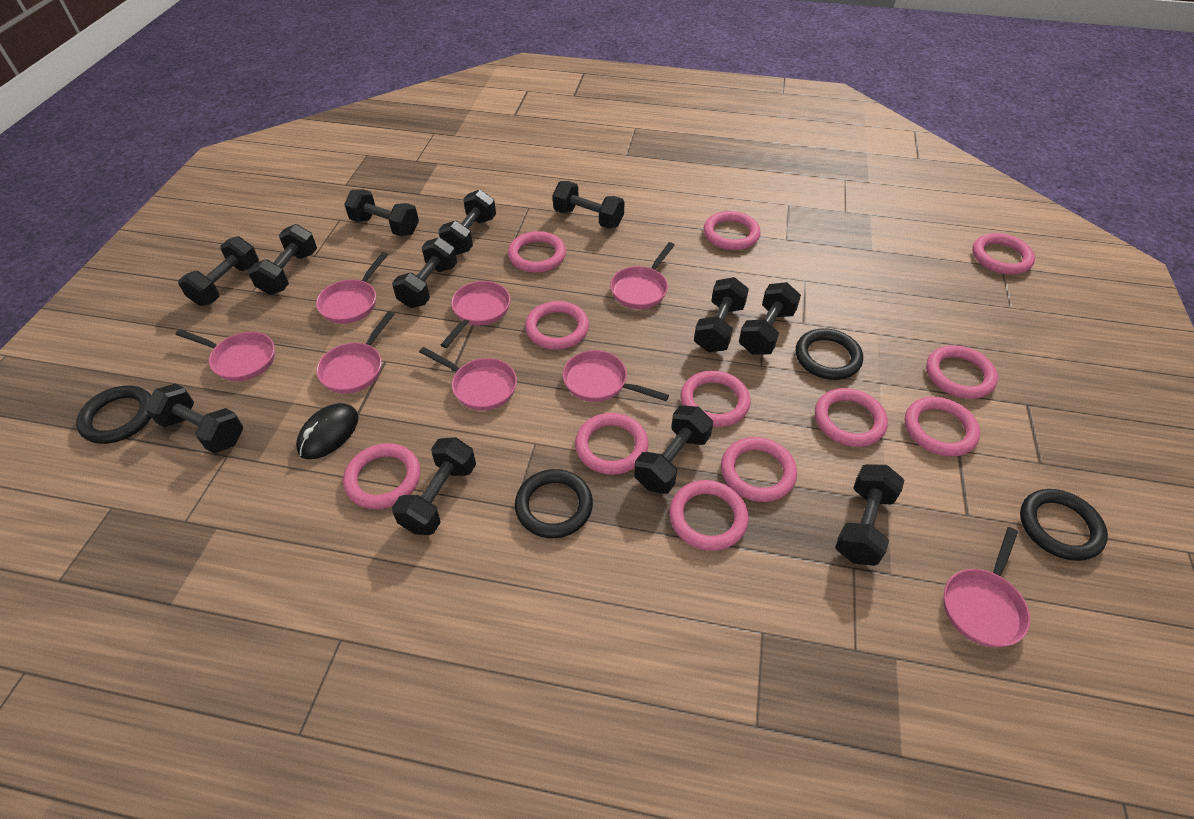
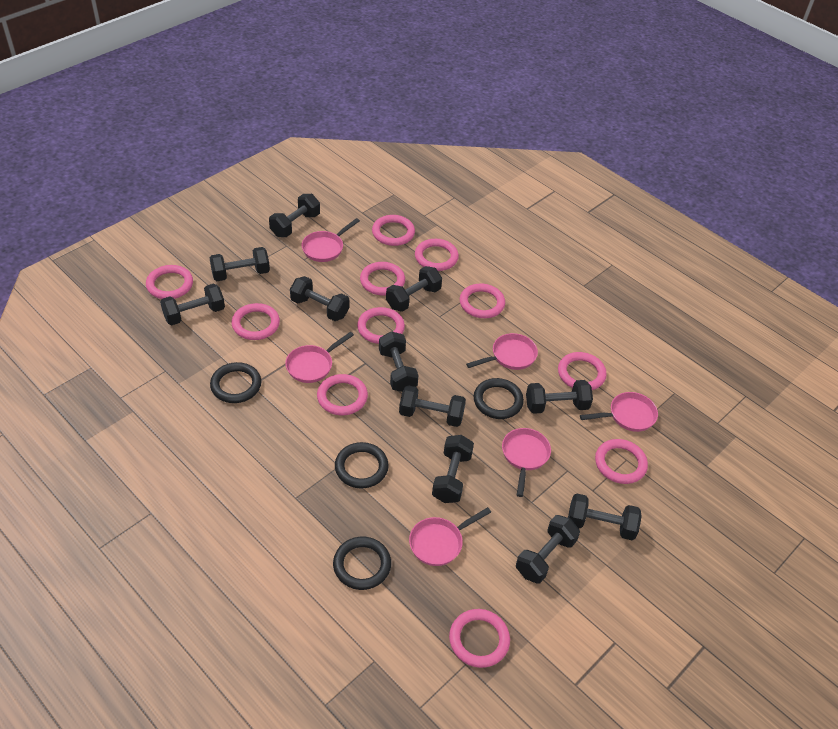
black dumbbell: 12 -> 11
black mouse: 1 -> 0
pink pan: 8 -> 6
pink ring: 12 -> 11

